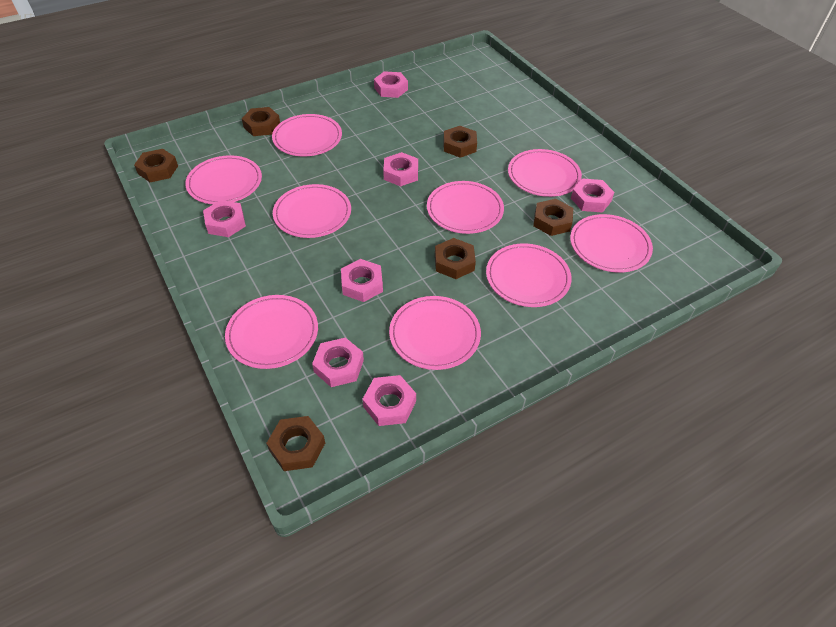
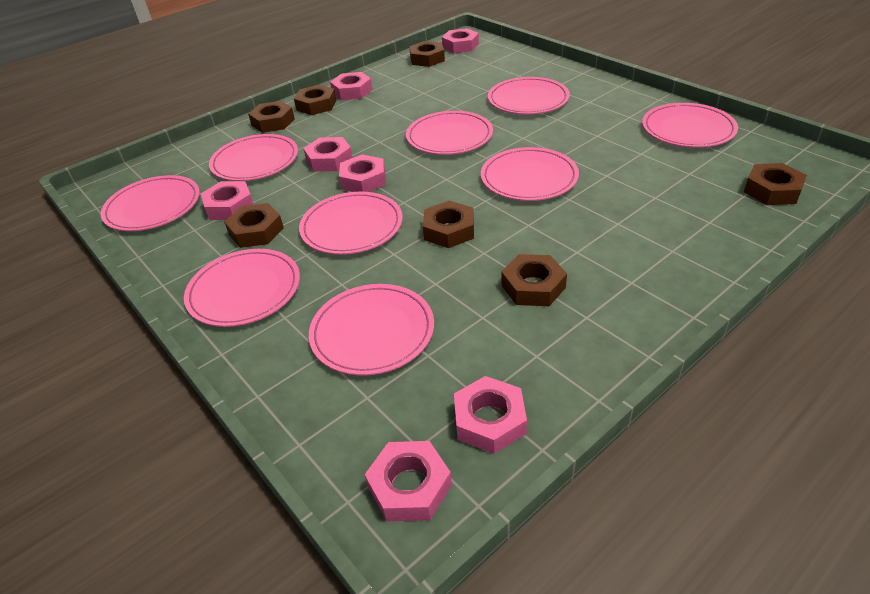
brown nut: 6 -> 7

